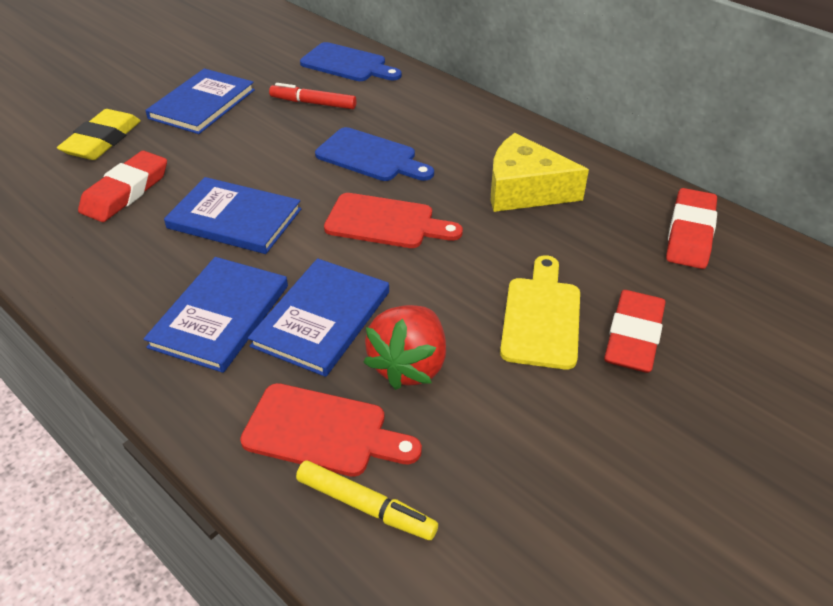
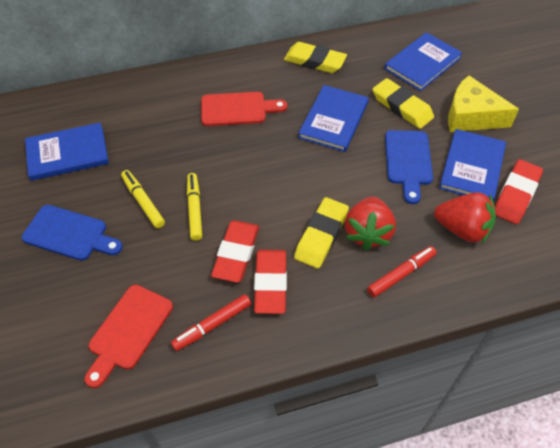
red marker: 1 -> 2
red strawberry: 1 -> 2
yellow cutting board: 1 -> 0
yellow eraser: 1 -> 3
yellow marker: 1 -> 2

